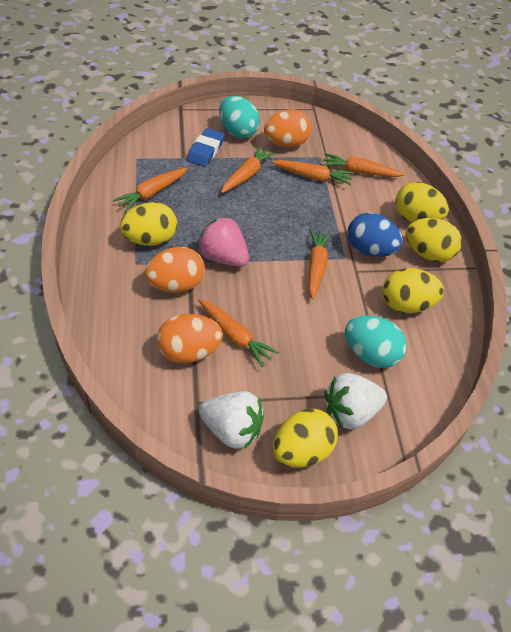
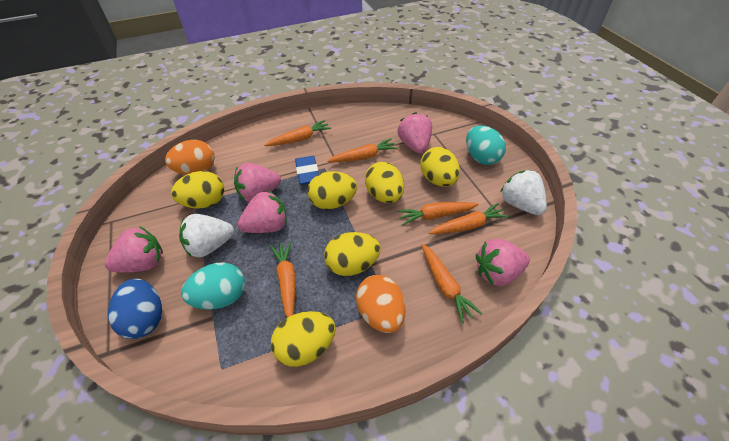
orange egg: 3 -> 2
pink strawberry: 1 -> 5
yellow egg: 5 -> 6

